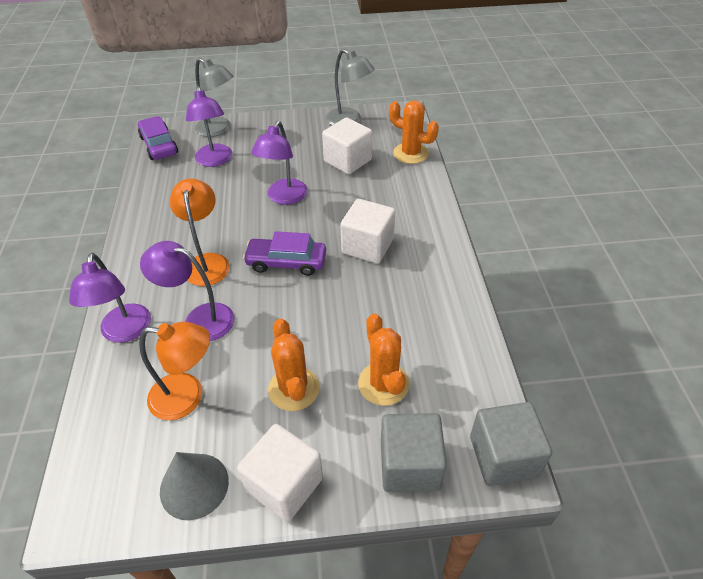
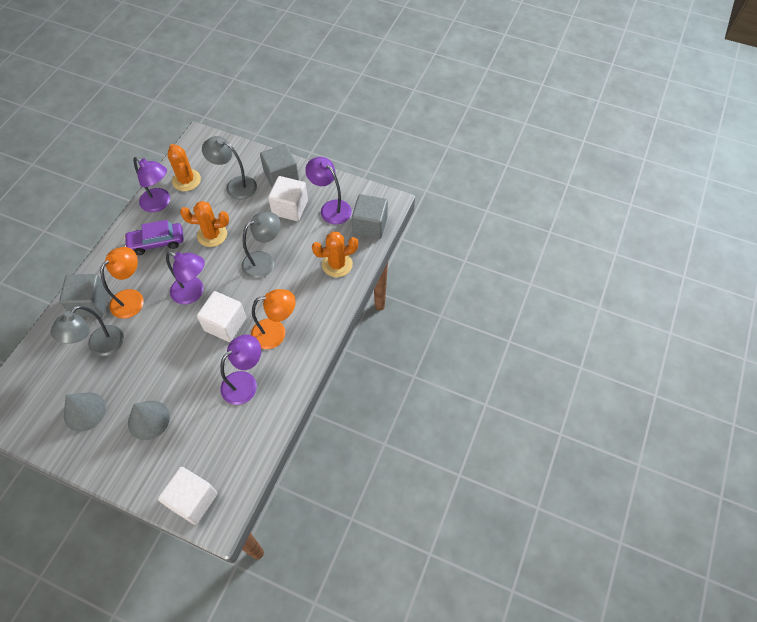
grey cone: 1 -> 2
grey cube: 2 -> 3
grey lamp: 2 -> 3
purple car: 2 -> 1

